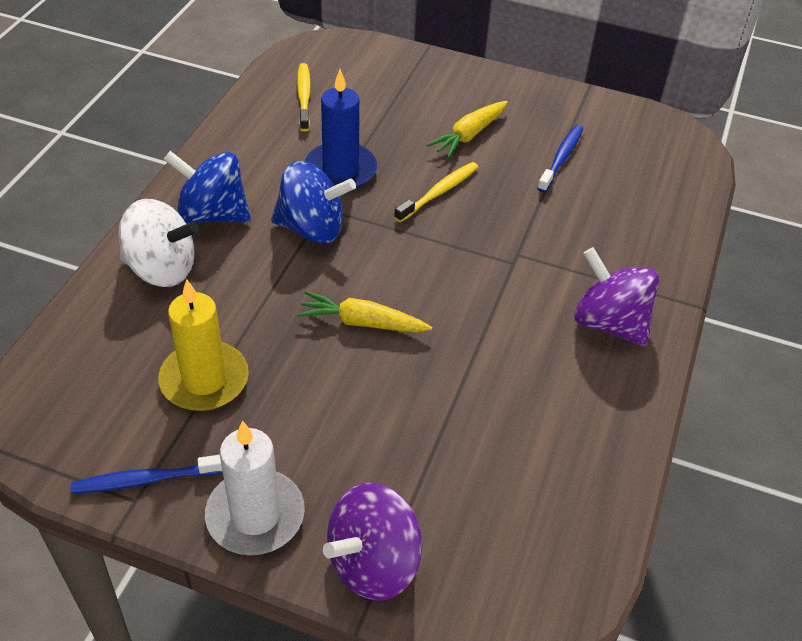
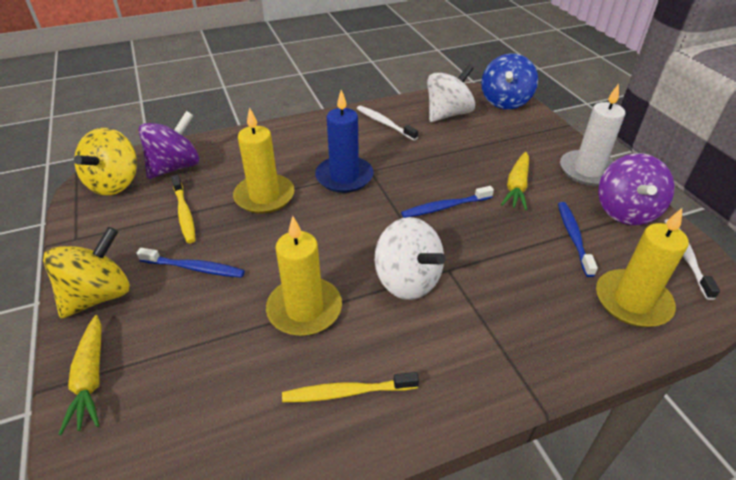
blue spinning top: 2 -> 1
blue toothbrush: 2 -> 3
white spinning top: 1 -> 2
white toothbrush: 0 -> 2
yellow candle: 1 -> 3
yellow spinning top: 0 -> 2

